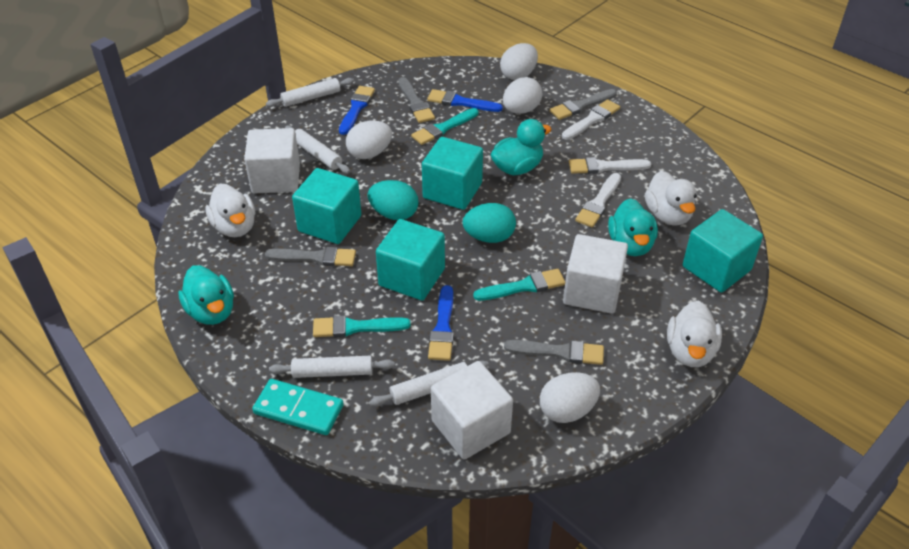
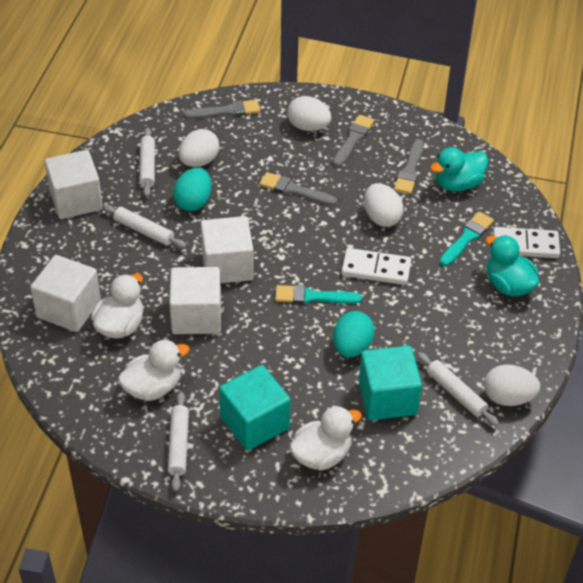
blue brush: 3 -> 0
turquoise brush: 3 -> 2
turquoise cube: 4 -> 2
turquoise domino: 1 -> 0
turquoise duck: 3 -> 2
white brush: 3 -> 0
white cube: 3 -> 4
white domino: 0 -> 2

